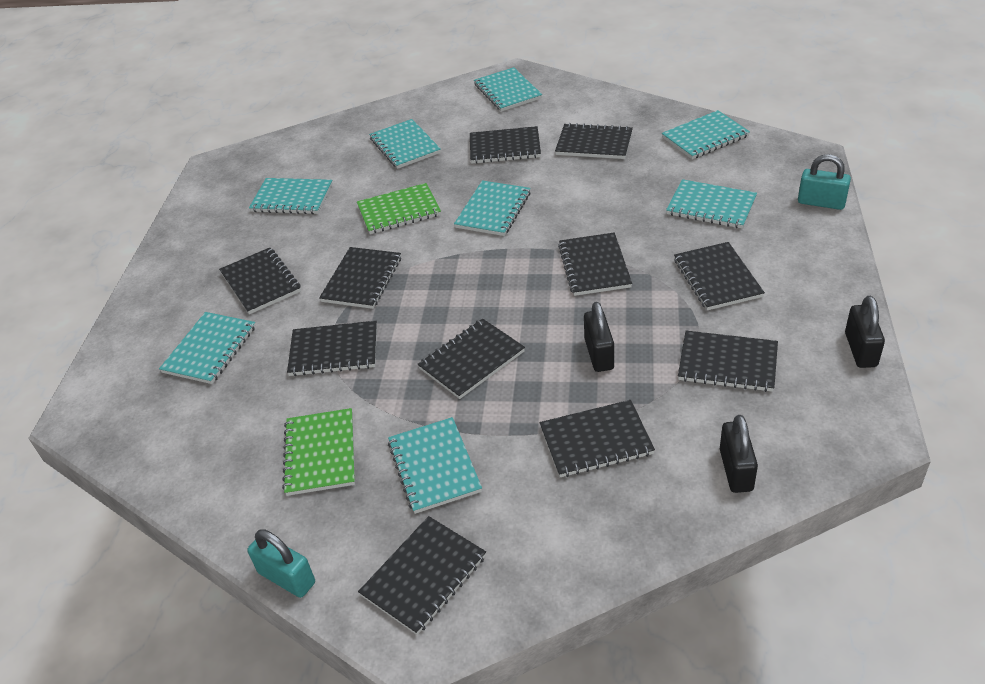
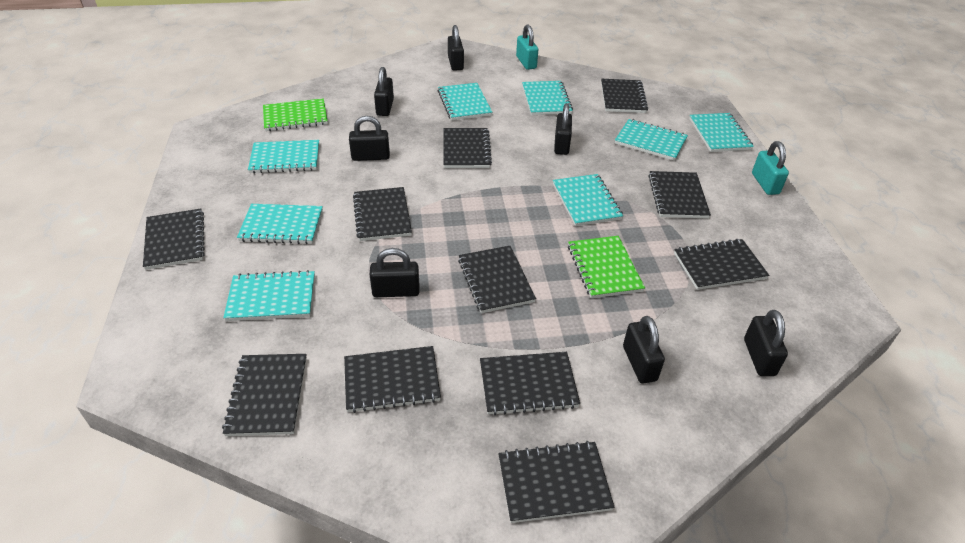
black padlock: 3 -> 7

